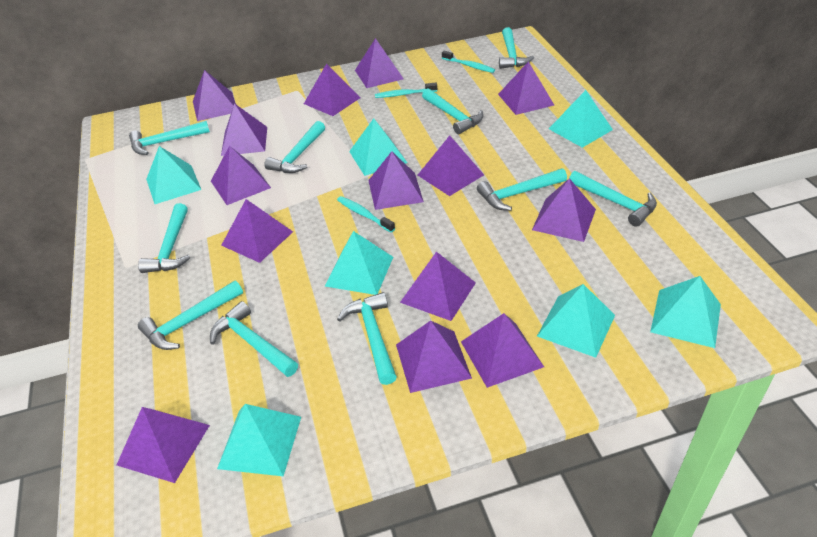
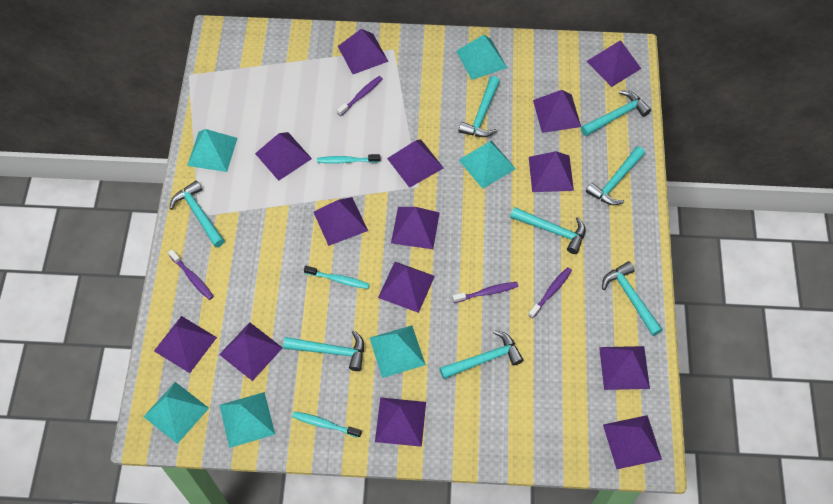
purple toothbrush: 0 -> 4
turquoise hammer: 10 -> 8
turquoise pyramid: 7 -> 6

